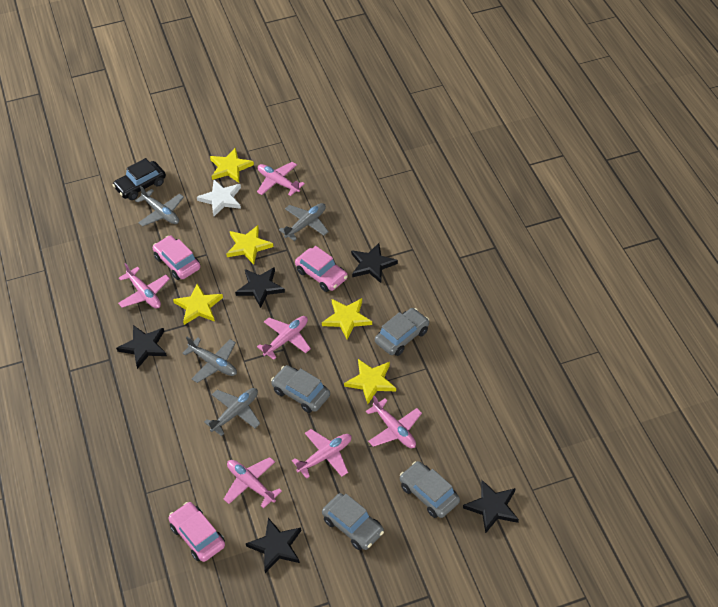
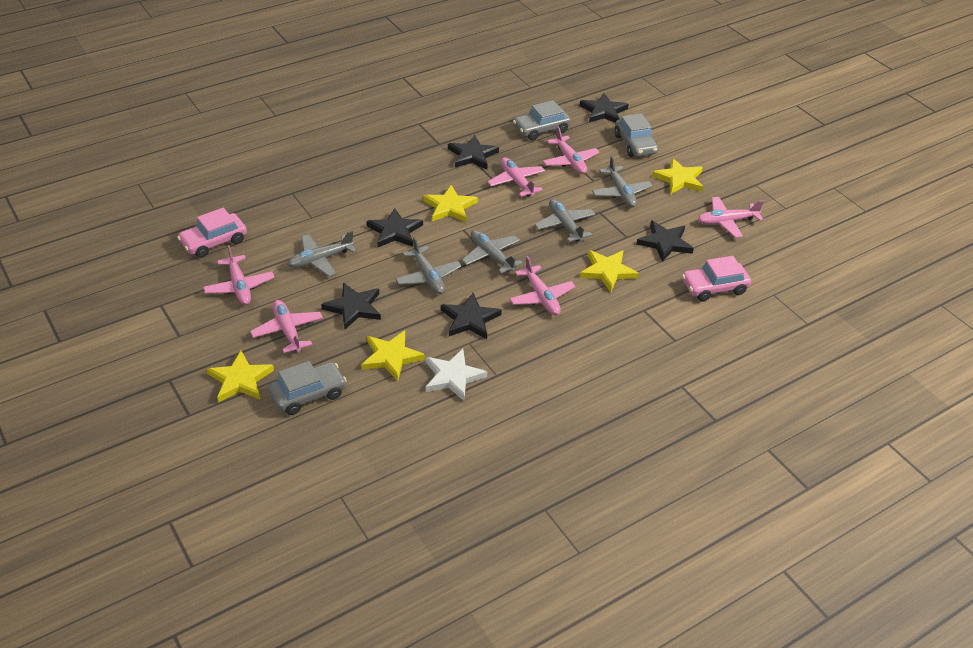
black car: 1 -> 0
black star: 5 -> 6
grey car: 4 -> 3
grey plane: 4 -> 5
pink car: 3 -> 2

